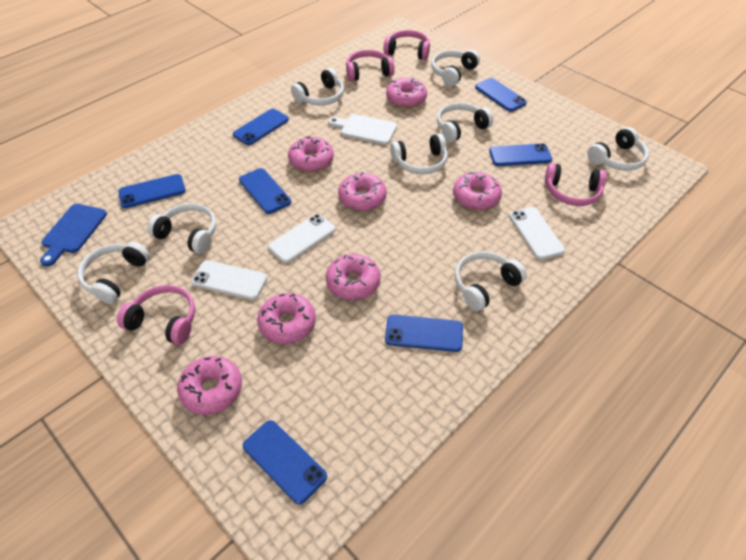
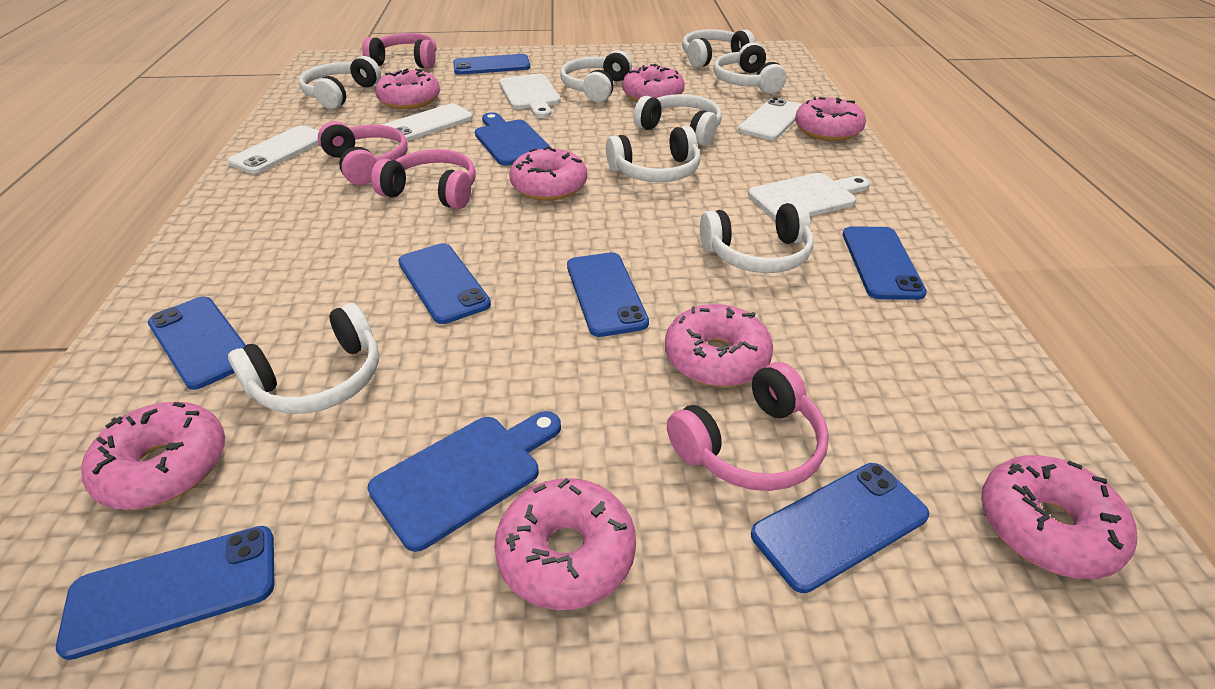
blue cutting board: 1 -> 2
pink donut: 7 -> 8
white cutting board: 1 -> 2

